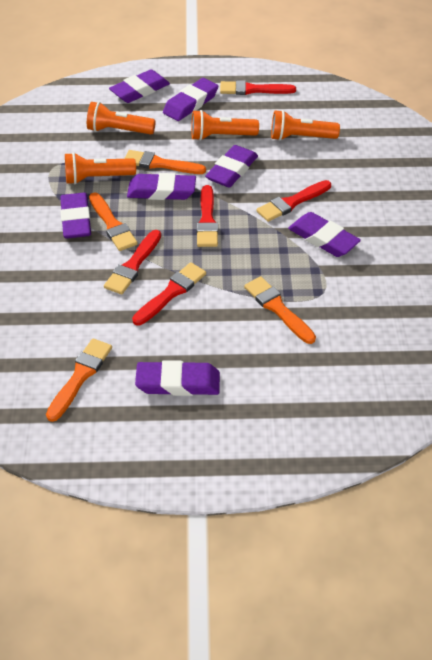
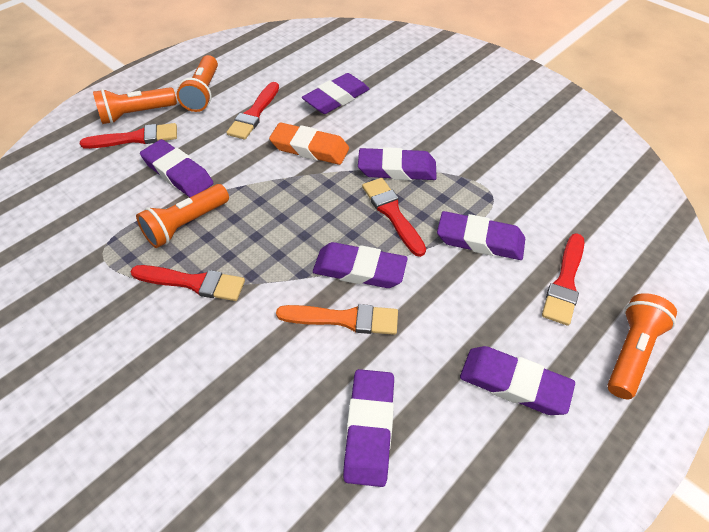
orange brush: 4 -> 1
orange eraser: 0 -> 1

